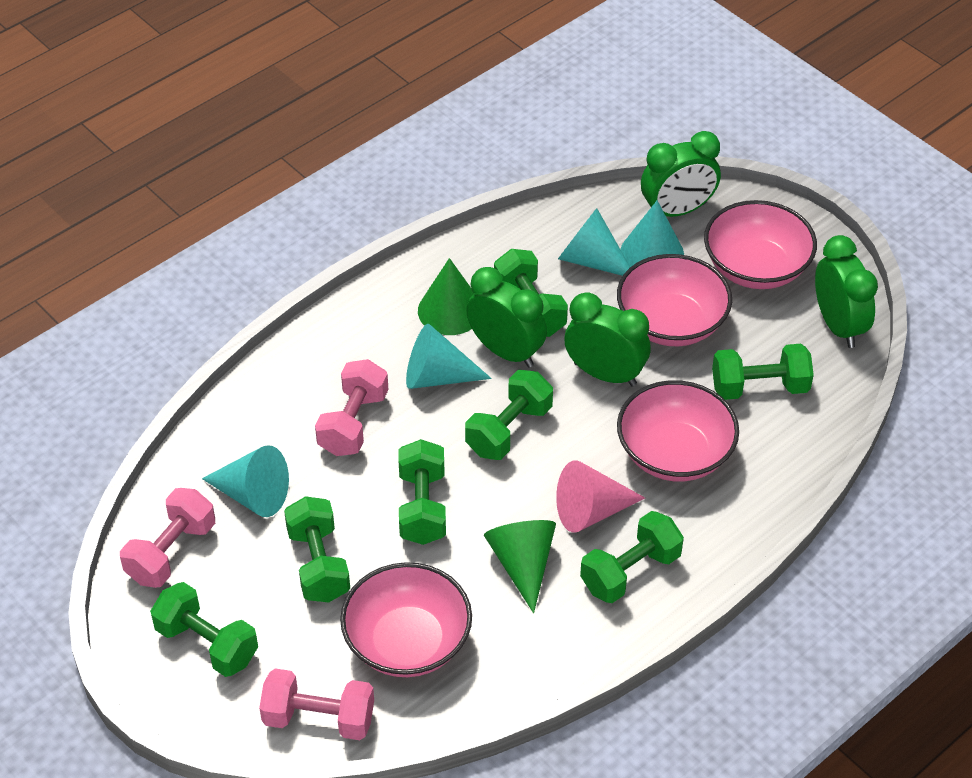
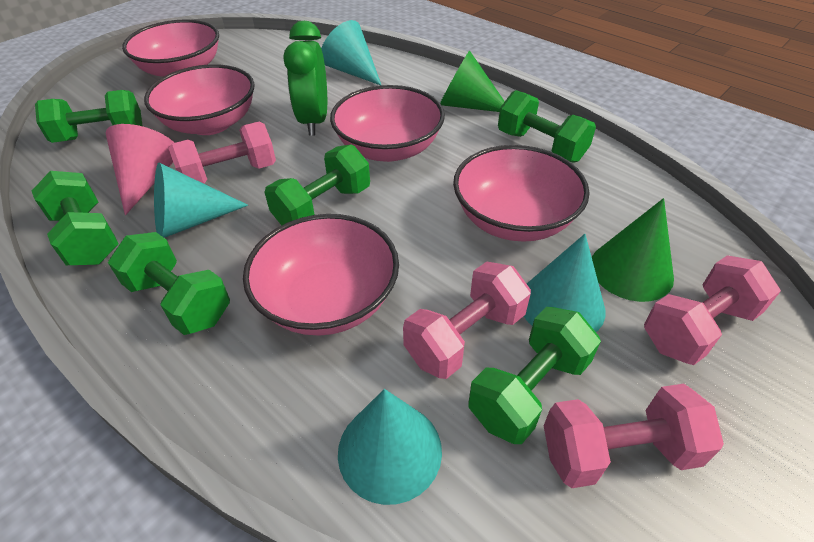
green clock: 4 -> 1
green dumbbell: 7 -> 6
pink bowl: 4 -> 5
pink dumbbell: 3 -> 4

